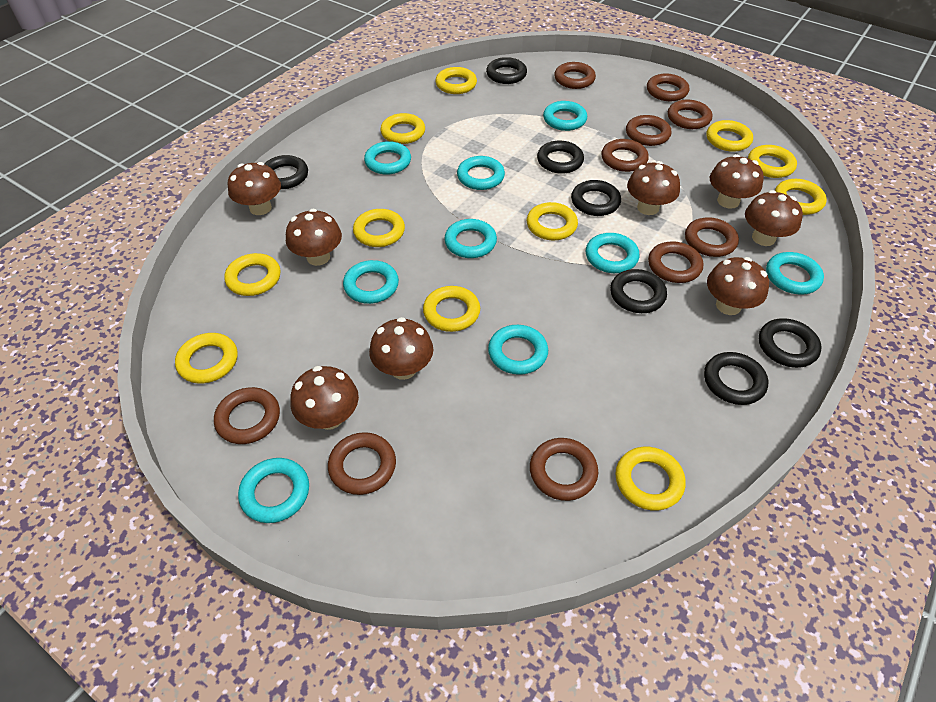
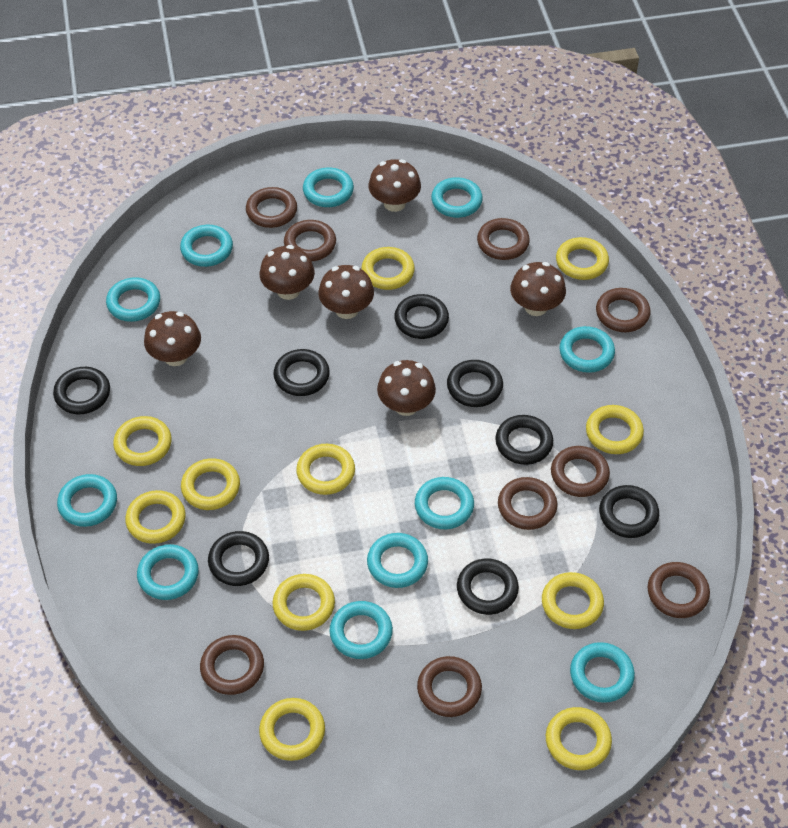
black ring: 7 -> 8
brown mushroom: 8 -> 6
brown ring: 10 -> 9
turquoise ring: 9 -> 11

